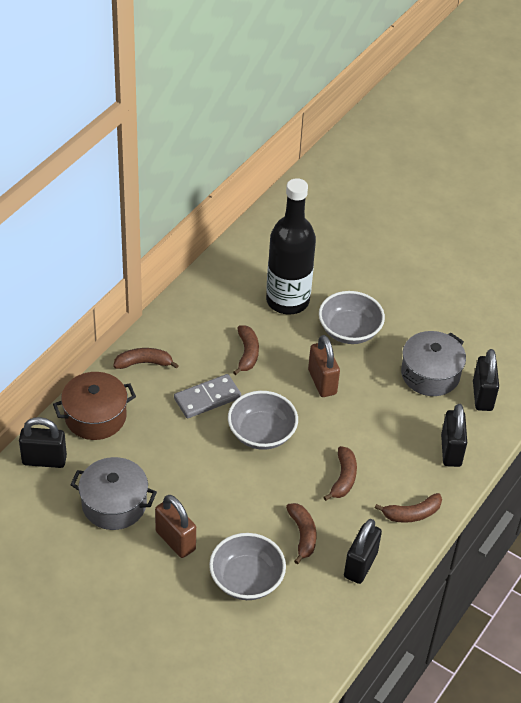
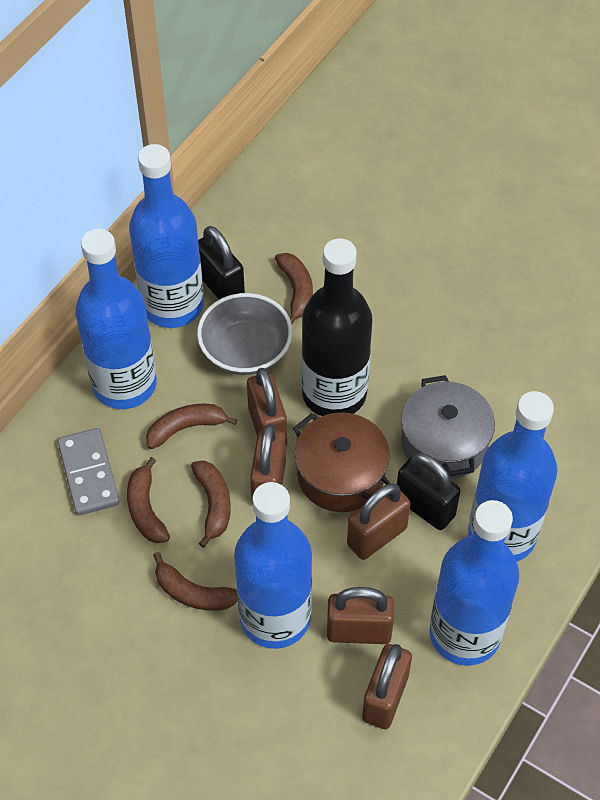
black padlock: 4 -> 2
blue bottle: 0 -> 5
brown padlock: 2 -> 5
grey bowl: 3 -> 1
grey pot: 2 -> 1

